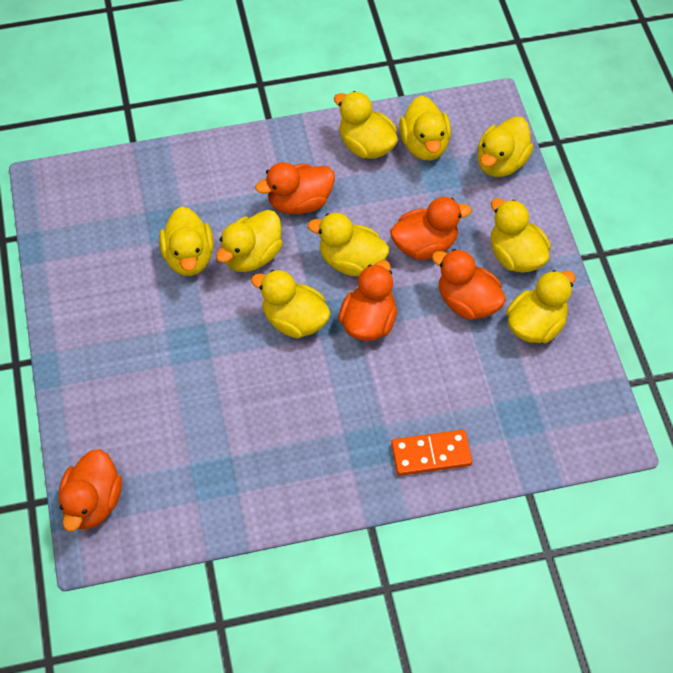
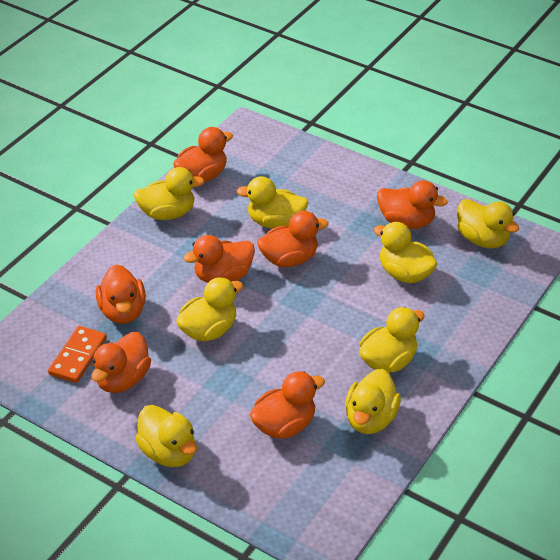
orange duck: 5 -> 7
yellow duck: 9 -> 8

